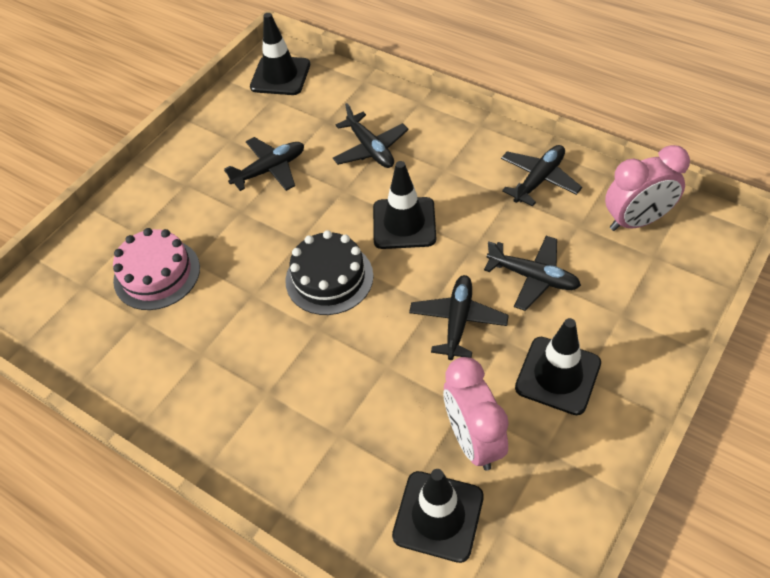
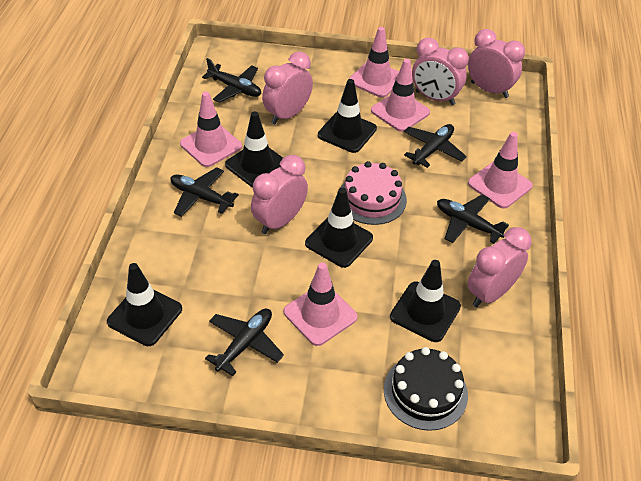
black traffic cone: 4 -> 5
pink clock: 2 -> 5
pink traffic cone: 0 -> 5

